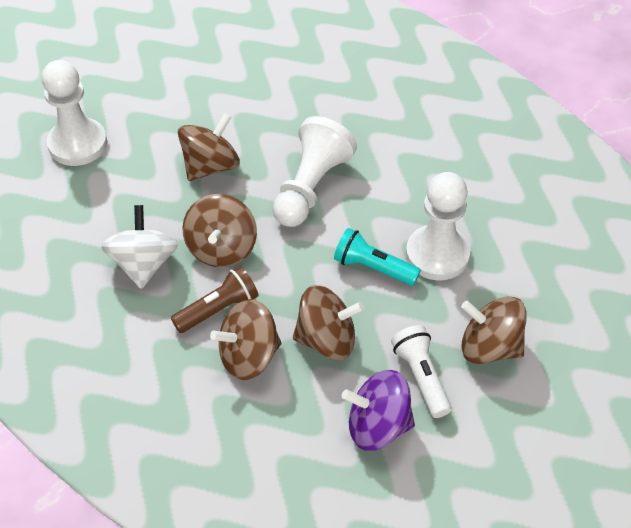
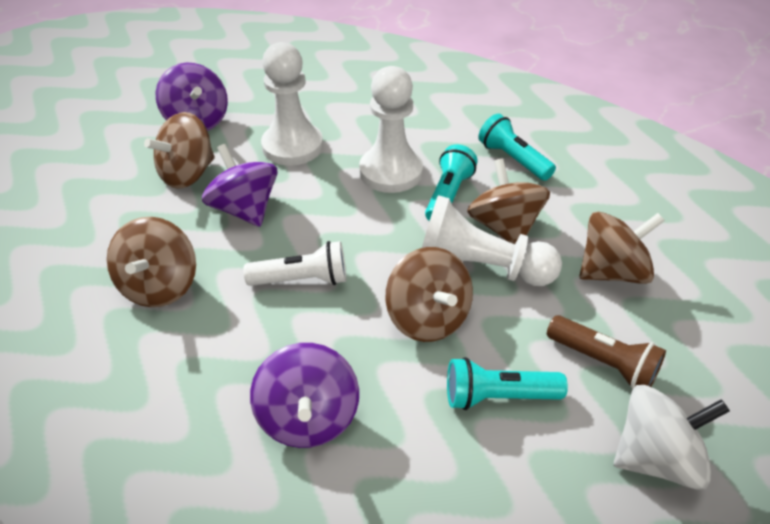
purple spinning top: 1 -> 3
turquoise flashlight: 1 -> 3

